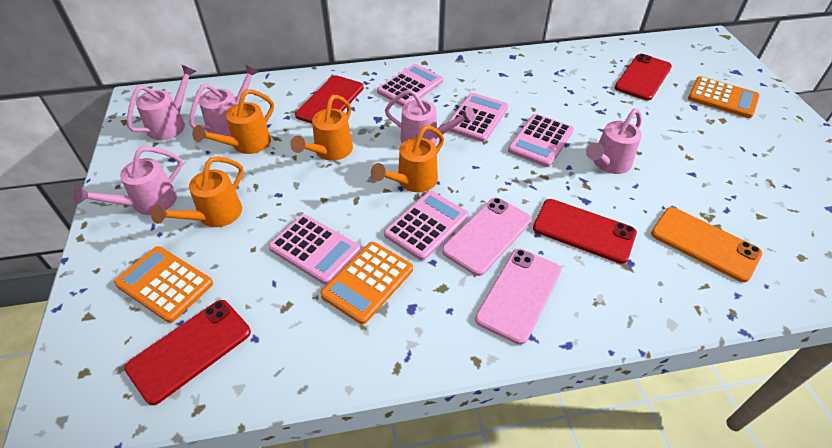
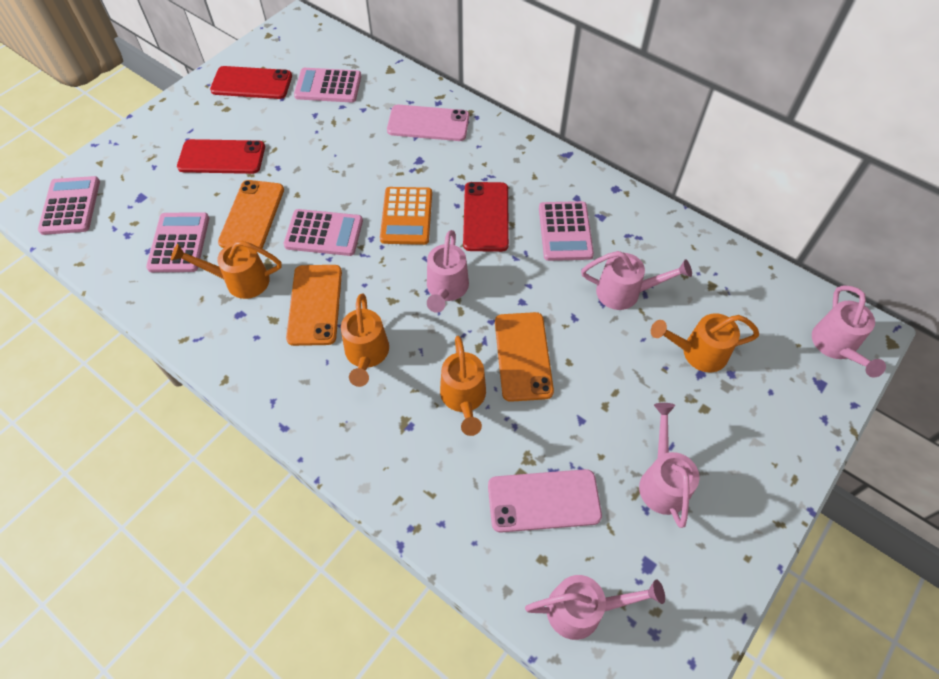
orange calculator: 3 -> 1
orange phone: 1 -> 3
red phone: 4 -> 3

